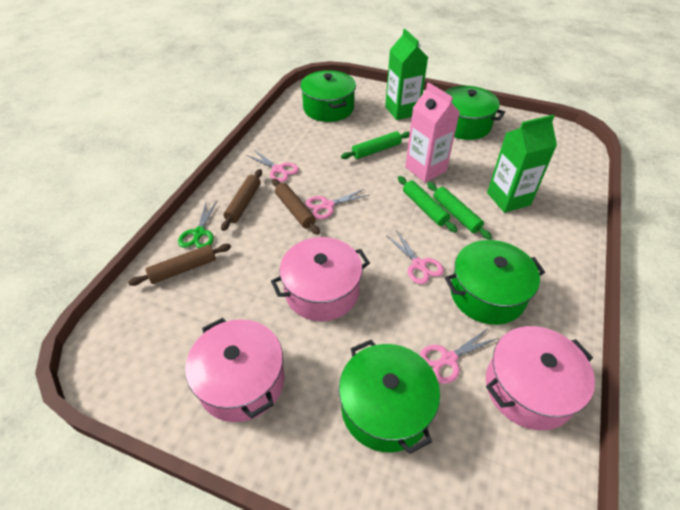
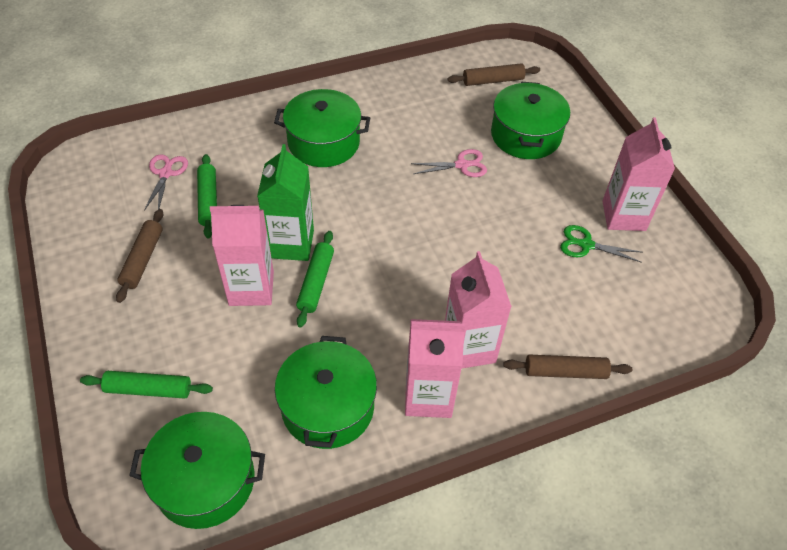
green carton: 2 -> 1
pink carton: 1 -> 4
pink pot: 3 -> 0
pink scissors: 4 -> 2

